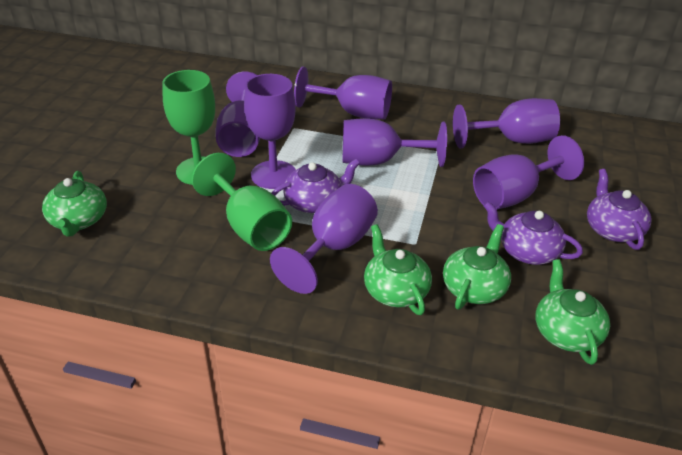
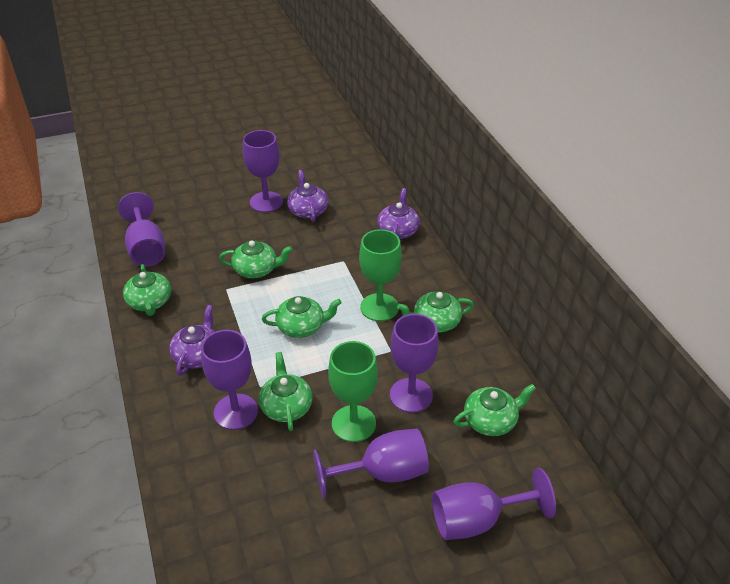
green teapot: 4 -> 6
purple goblet: 7 -> 6

